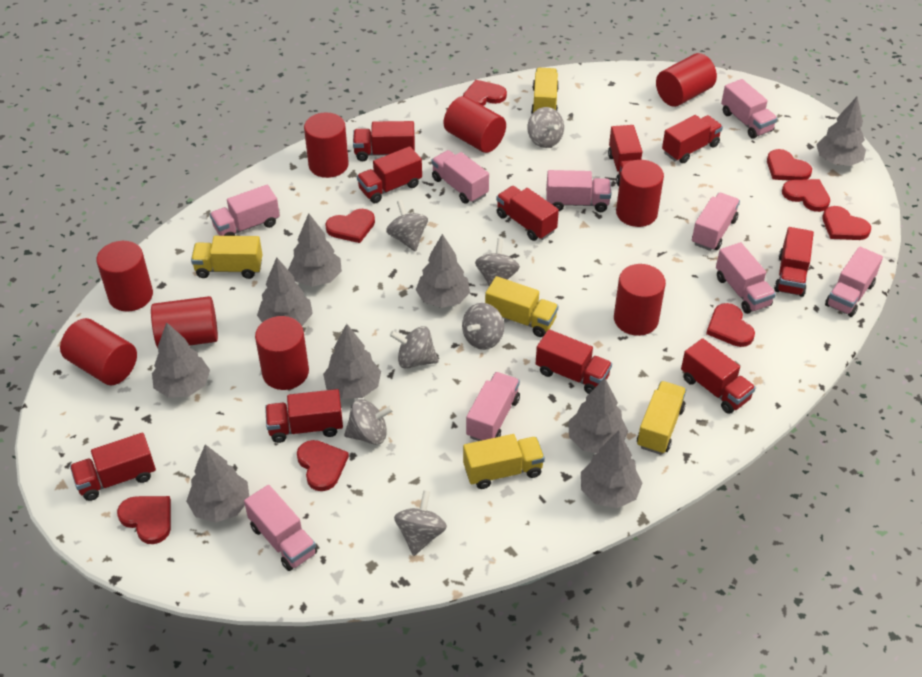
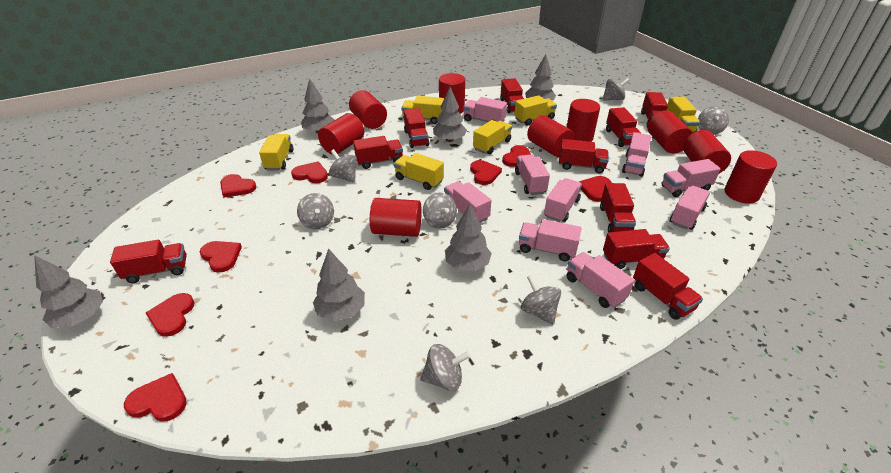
grey tree: 9 -> 6
yellow truck: 5 -> 6

